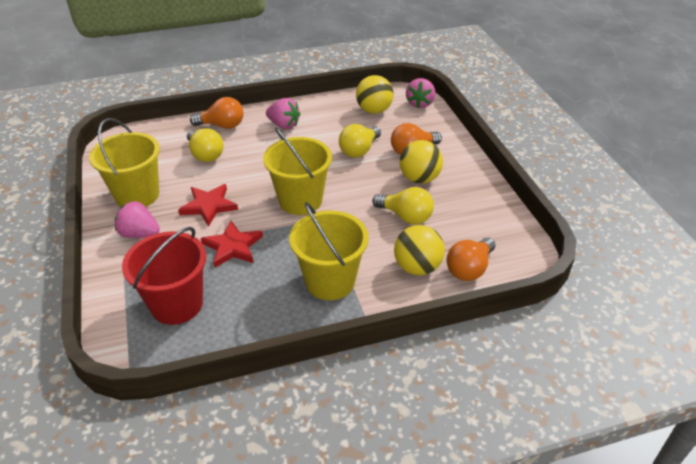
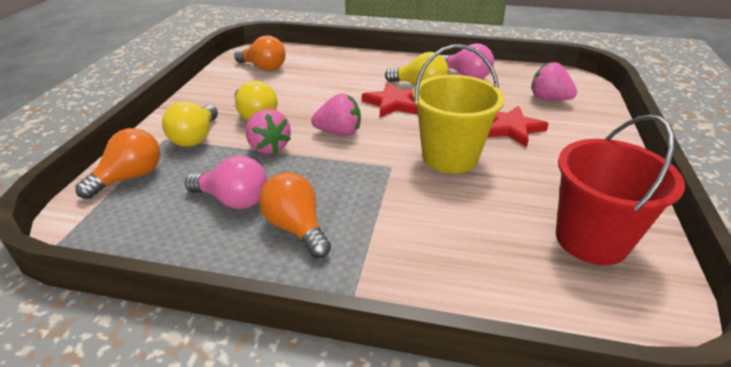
pink light bulb: 0 -> 2
yellow ball: 3 -> 0
yellow bucket: 3 -> 1

